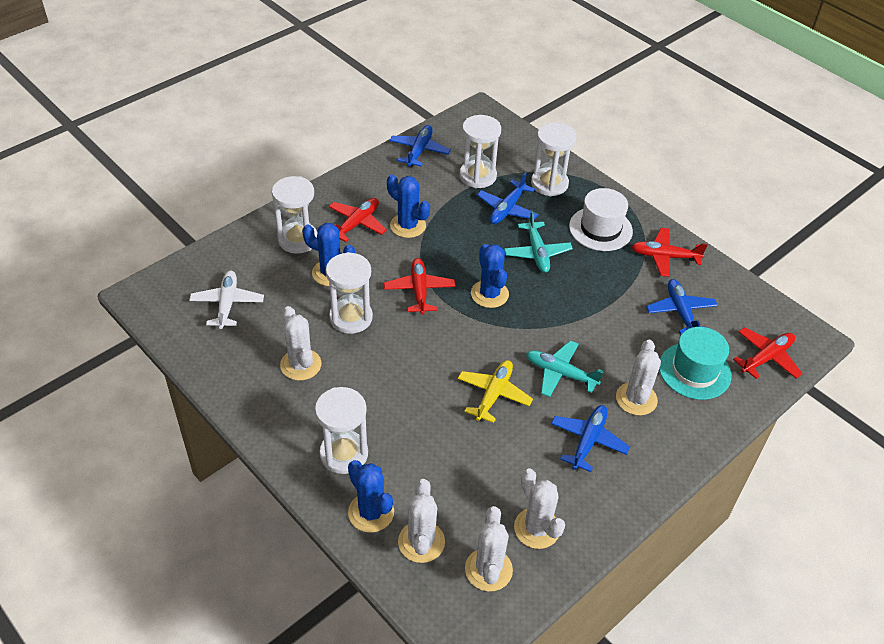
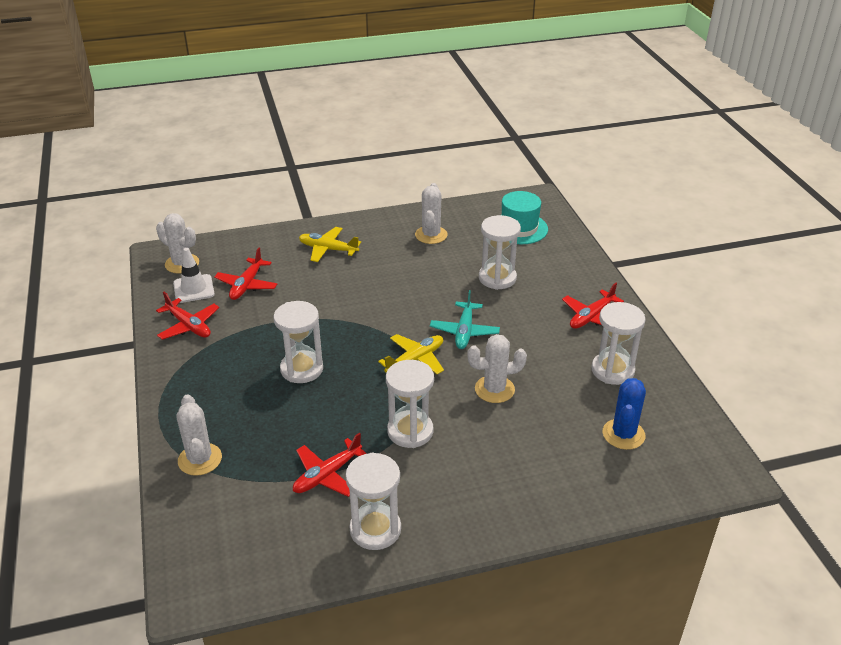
blue cactus: 4 -> 1
blue plane: 4 -> 0
turquoise plane: 2 -> 1
white cactus: 5 -> 4
white hat: 1 -> 0
white plane: 1 -> 0
white traffic cone: 0 -> 1
yellow plane: 1 -> 2

